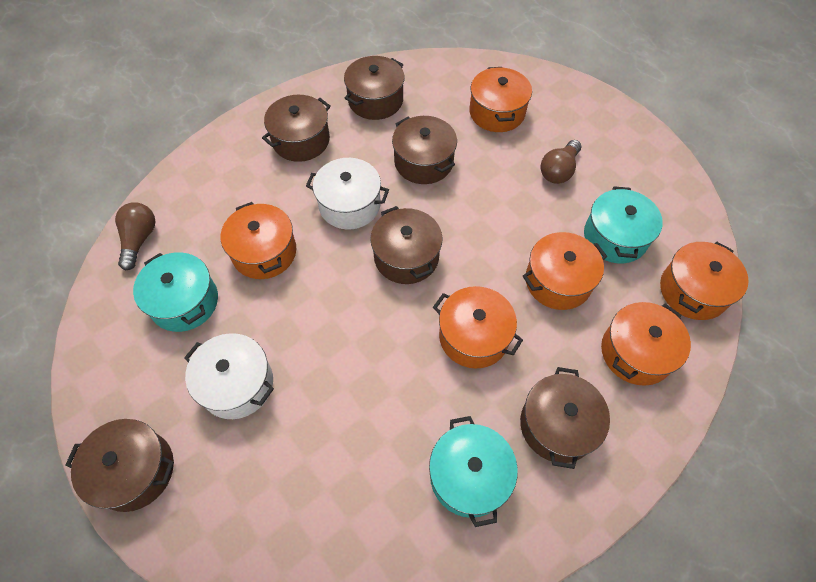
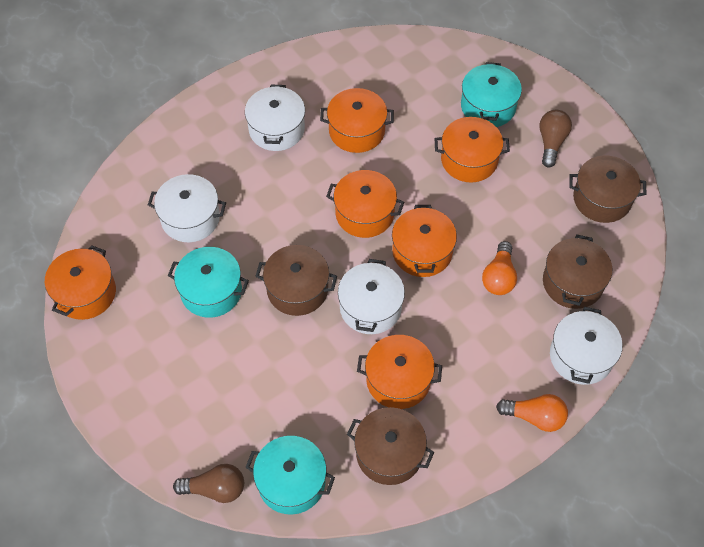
brown pot: 6 -> 4
orange light bulb: 0 -> 2
white pot: 2 -> 4

